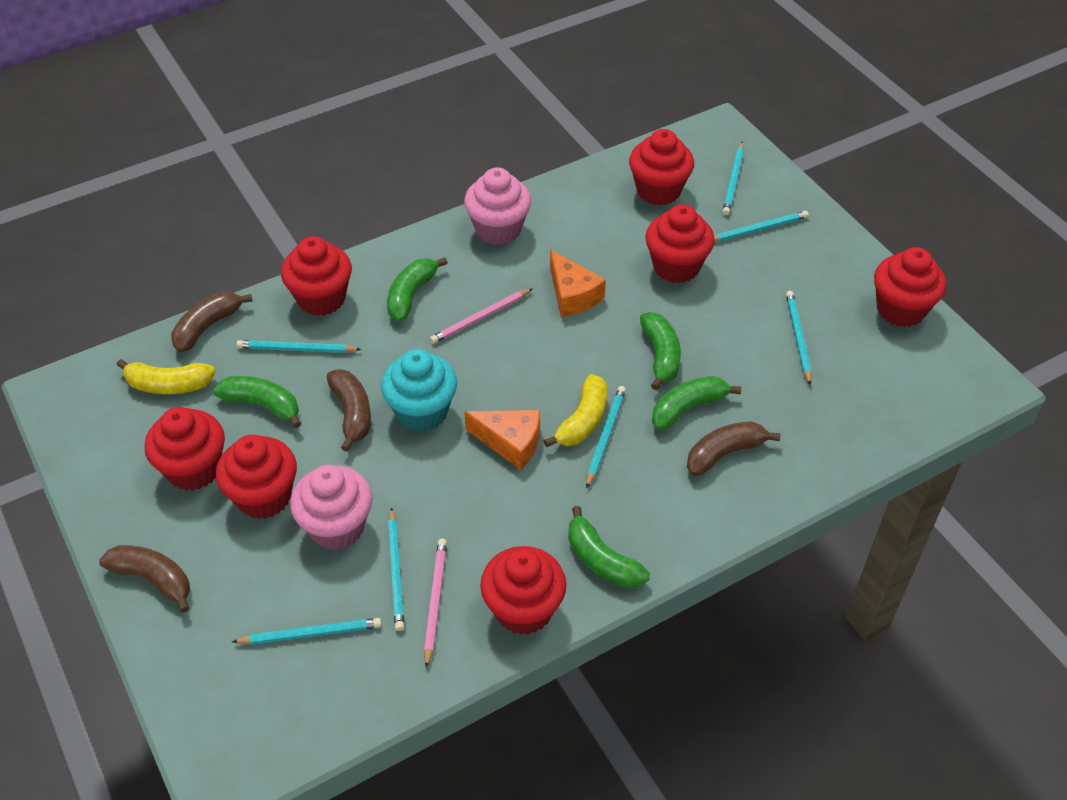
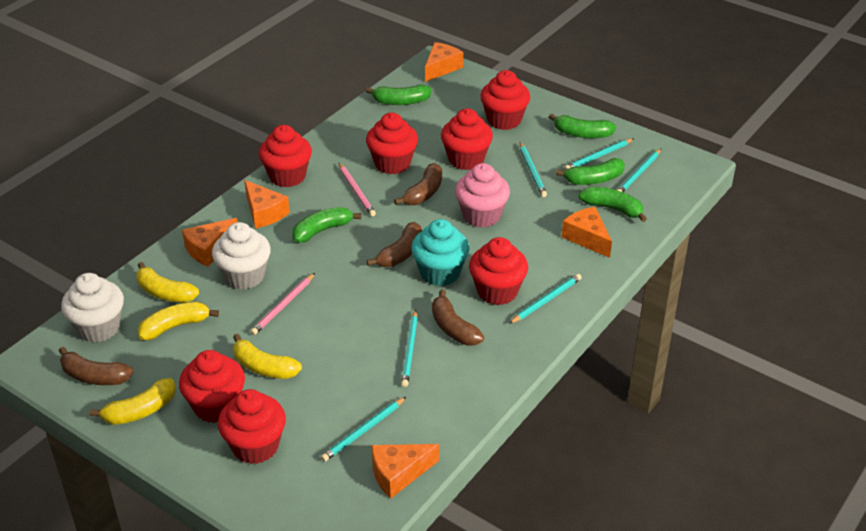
orange cheese: 2 -> 5
pink cupcake: 2 -> 1
turquoise pencil: 7 -> 6
white cupcake: 0 -> 2
yellow banana: 2 -> 4

